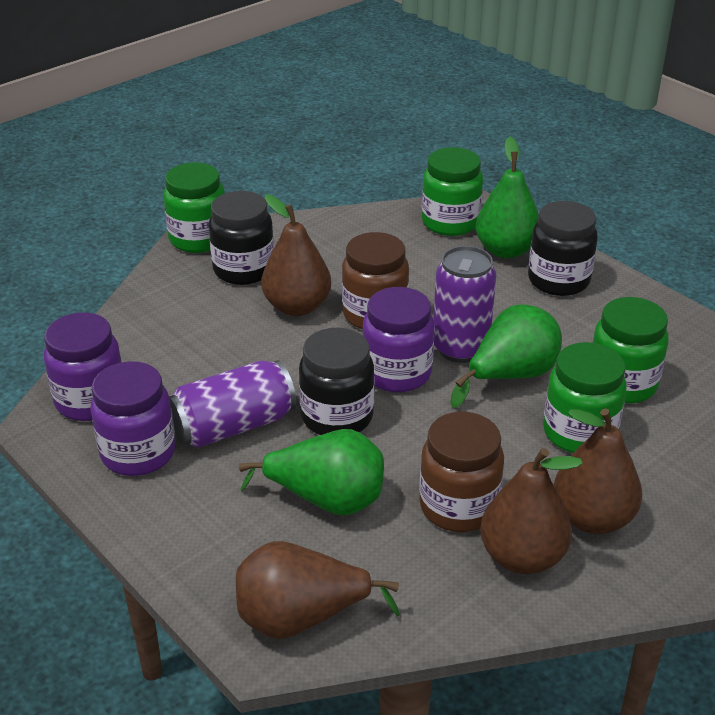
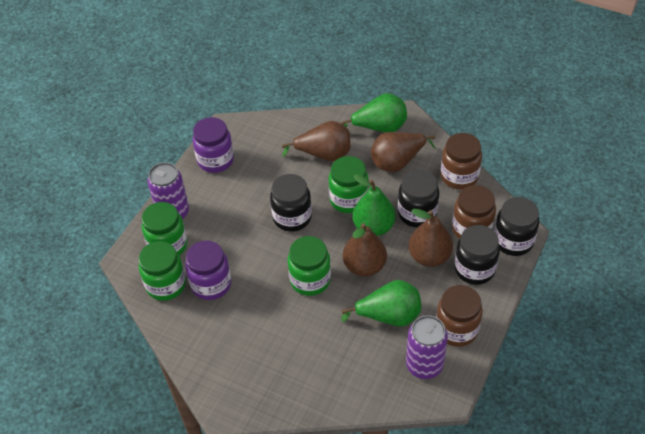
black jar: 3 -> 4
brown jar: 2 -> 3
purple jar: 3 -> 2

